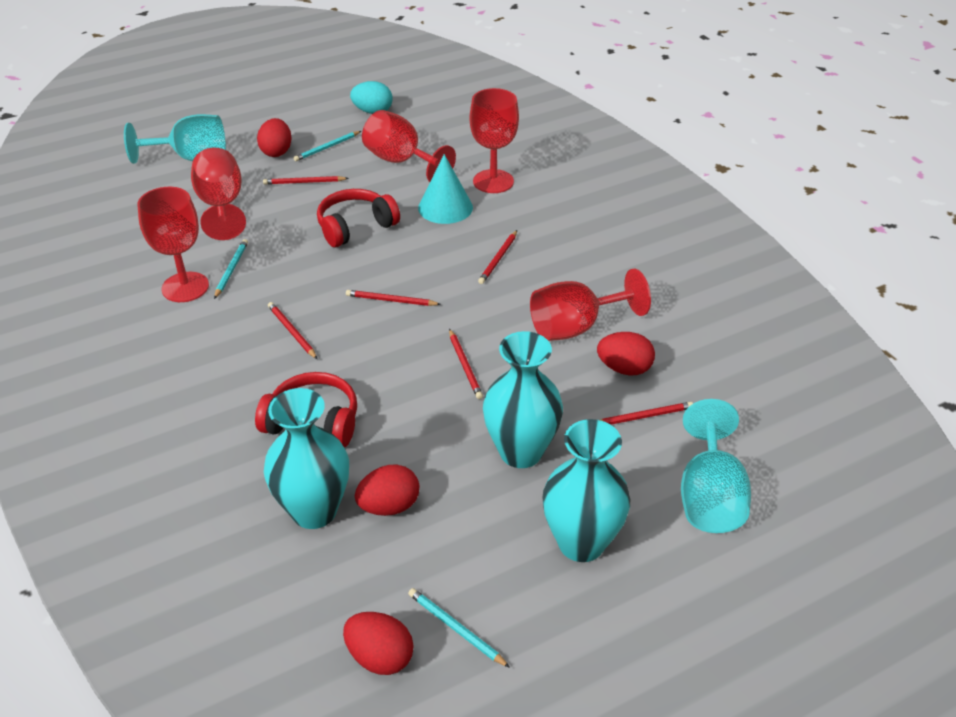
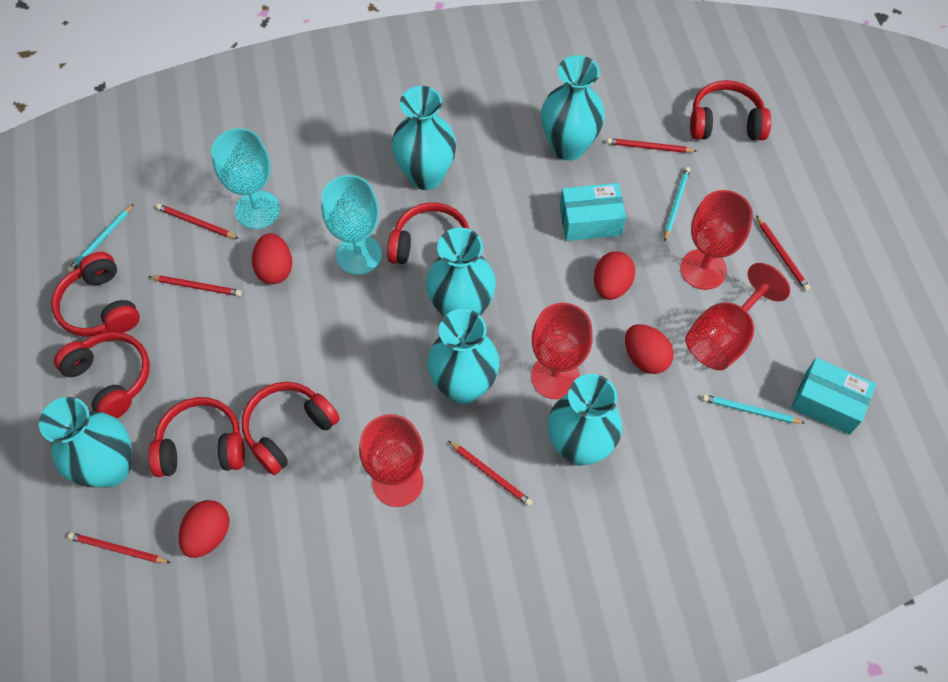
red goblet: 5 -> 4
red headphones: 2 -> 6
turquoise box: 0 -> 2
turquoise cone: 1 -> 0
turquoise egg: 1 -> 0
turquoise vase: 3 -> 6

